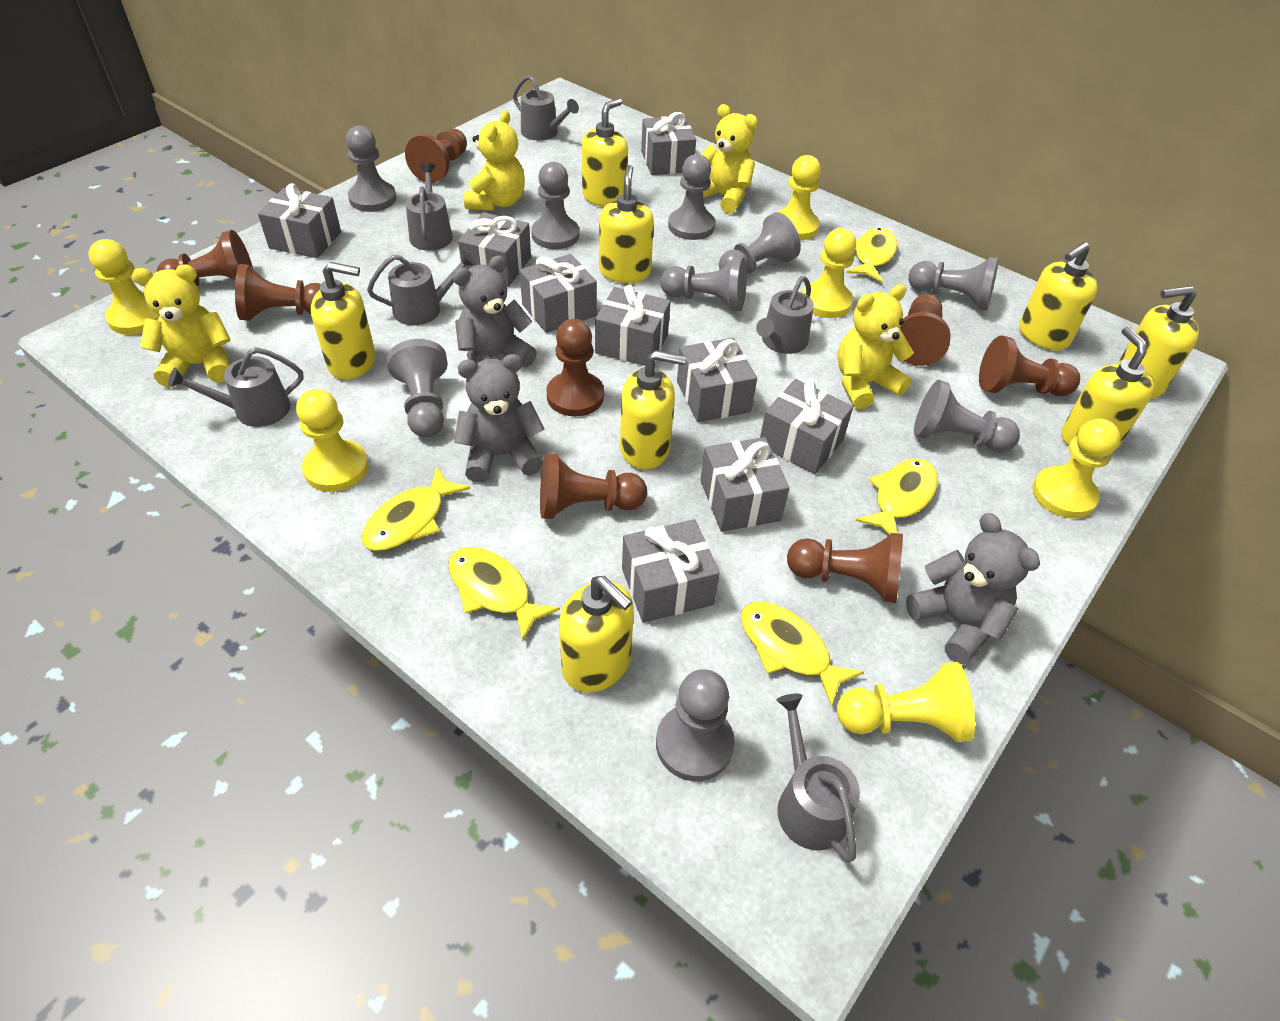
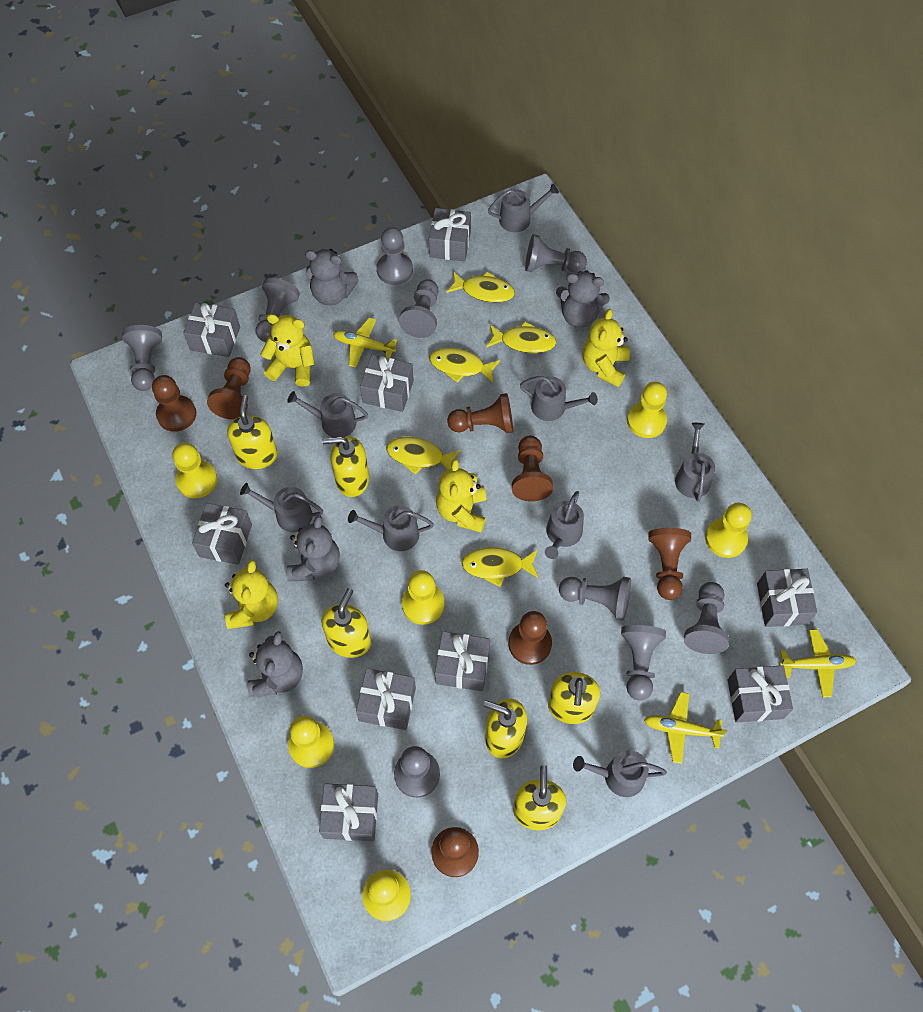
brown pawn: 8 -> 7
grey teddy bear: 3 -> 4
grey watering can: 6 -> 8
yellow plane: 0 -> 3
yellow soap dispenser: 8 -> 6

